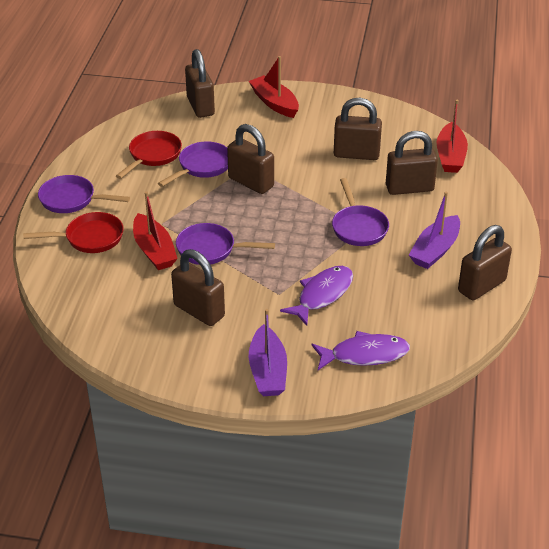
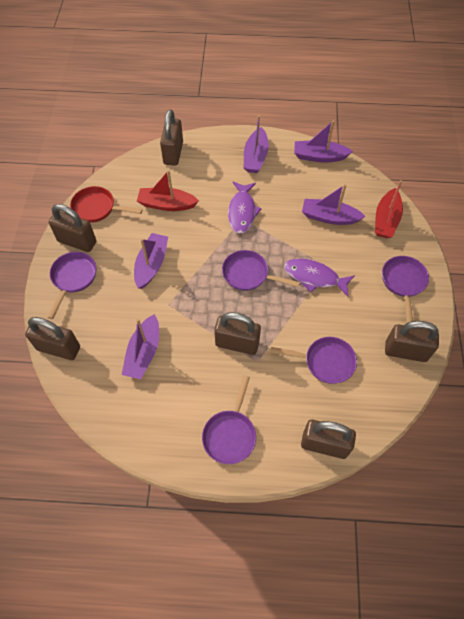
purple boat: 2 -> 5
purple pan: 4 -> 5
red boat: 3 -> 2
red pan: 2 -> 1

